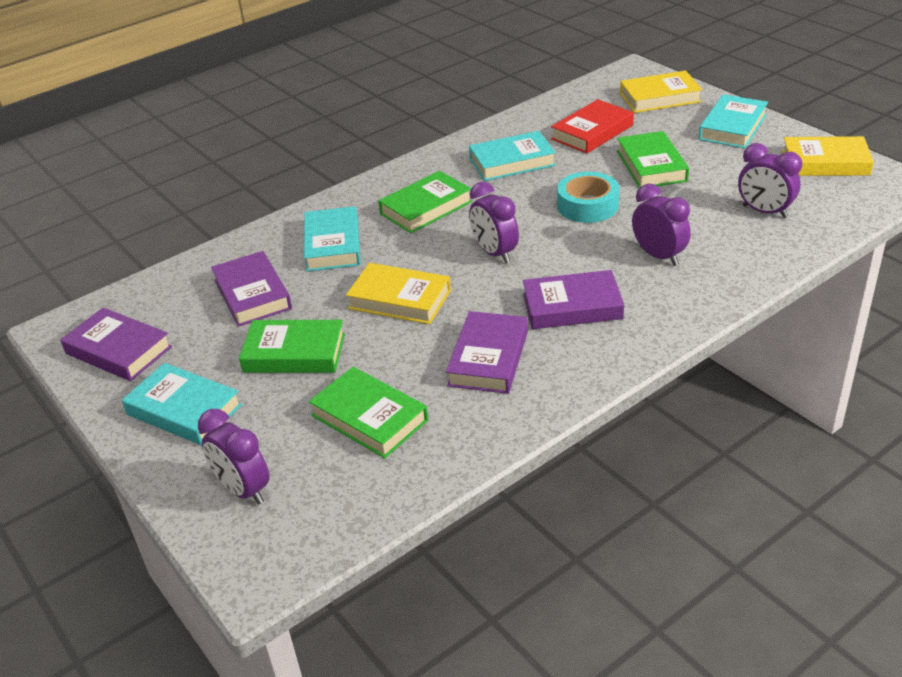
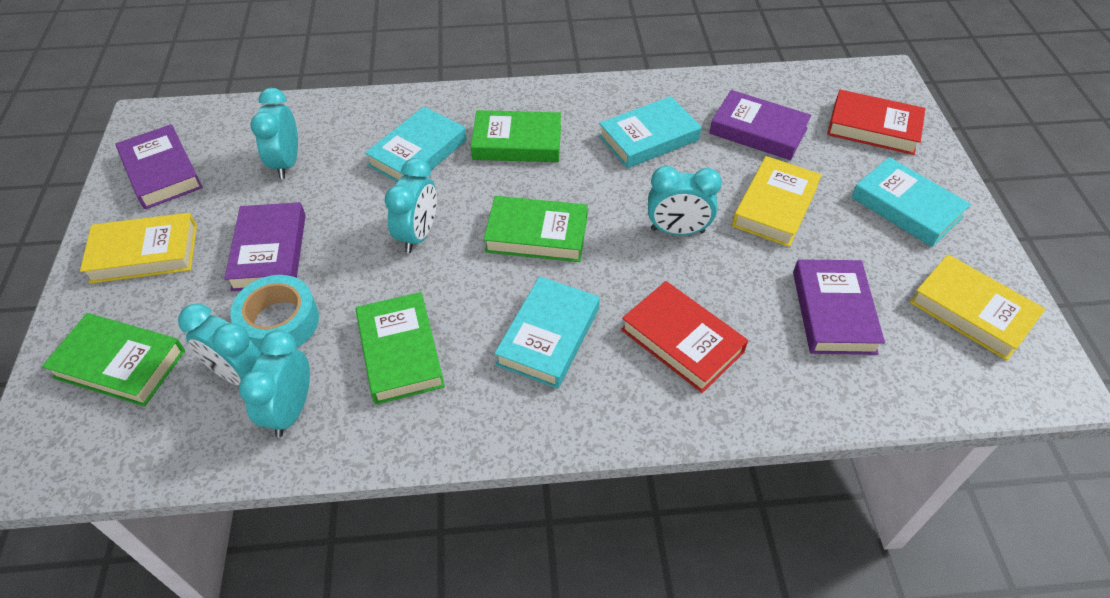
purple clock: 4 -> 0
red book: 1 -> 2
turquoise clock: 0 -> 5

